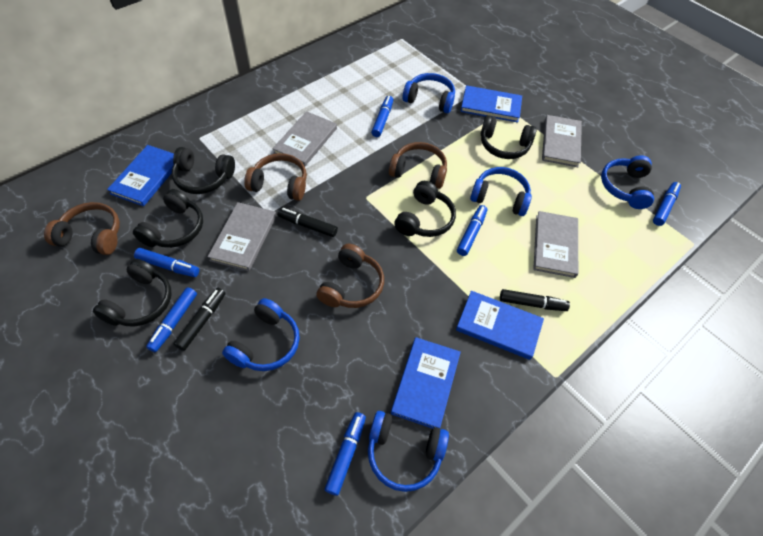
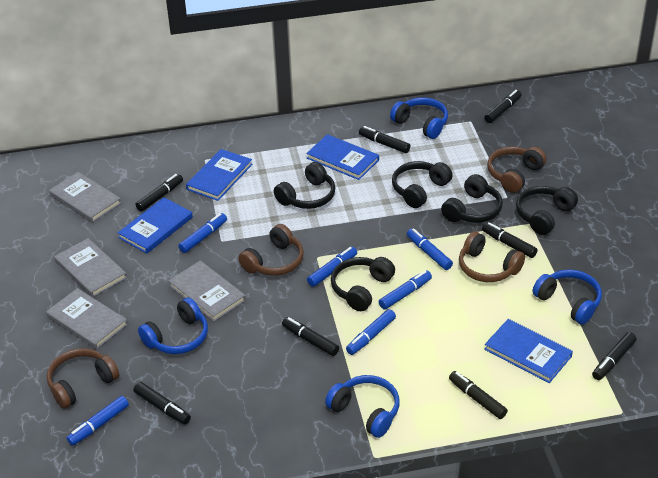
black marker: 3 -> 8
blue headphones: 5 -> 4

